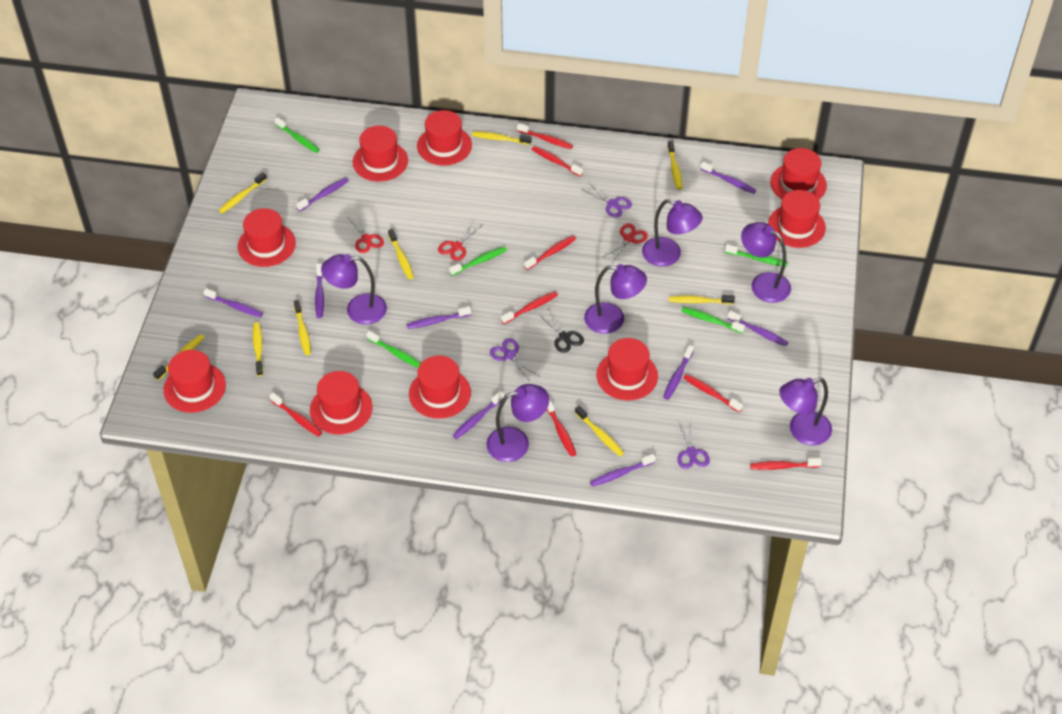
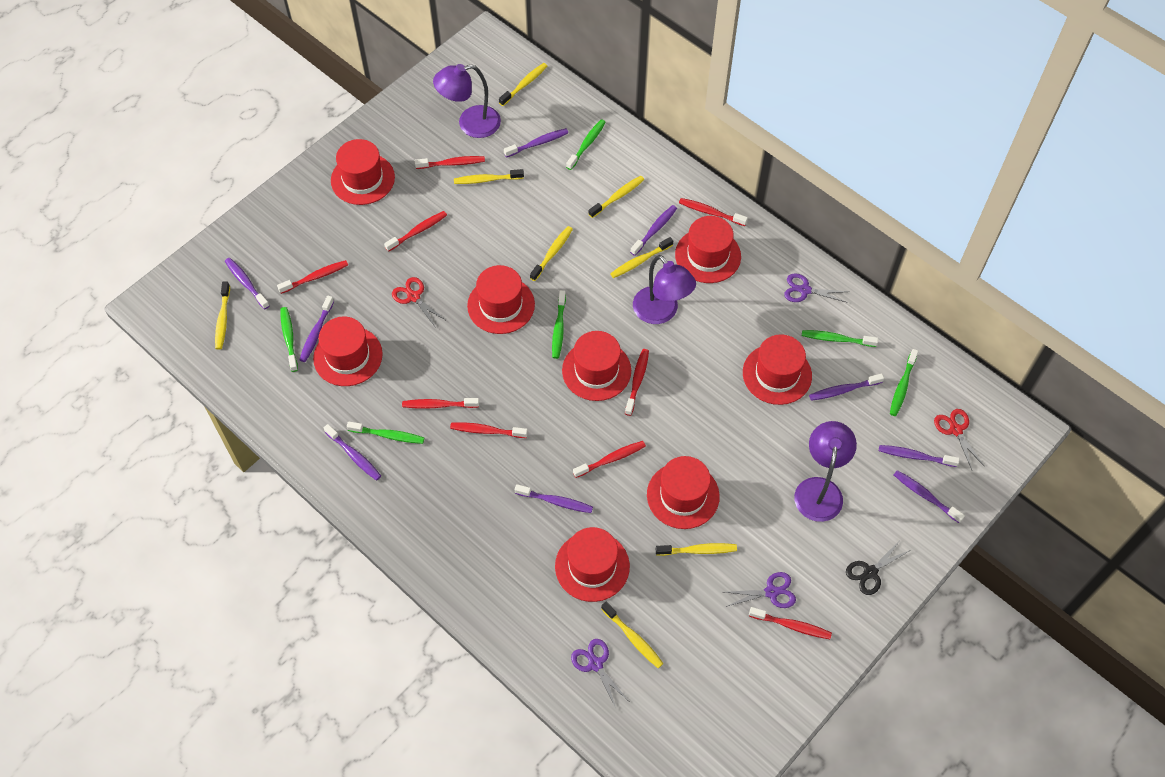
green toothbrush: 5 -> 6
purple lamp: 6 -> 3
red hat: 9 -> 8
red scissors: 3 -> 2
red toothbrush: 8 -> 9
yellow toothbrush: 9 -> 8

